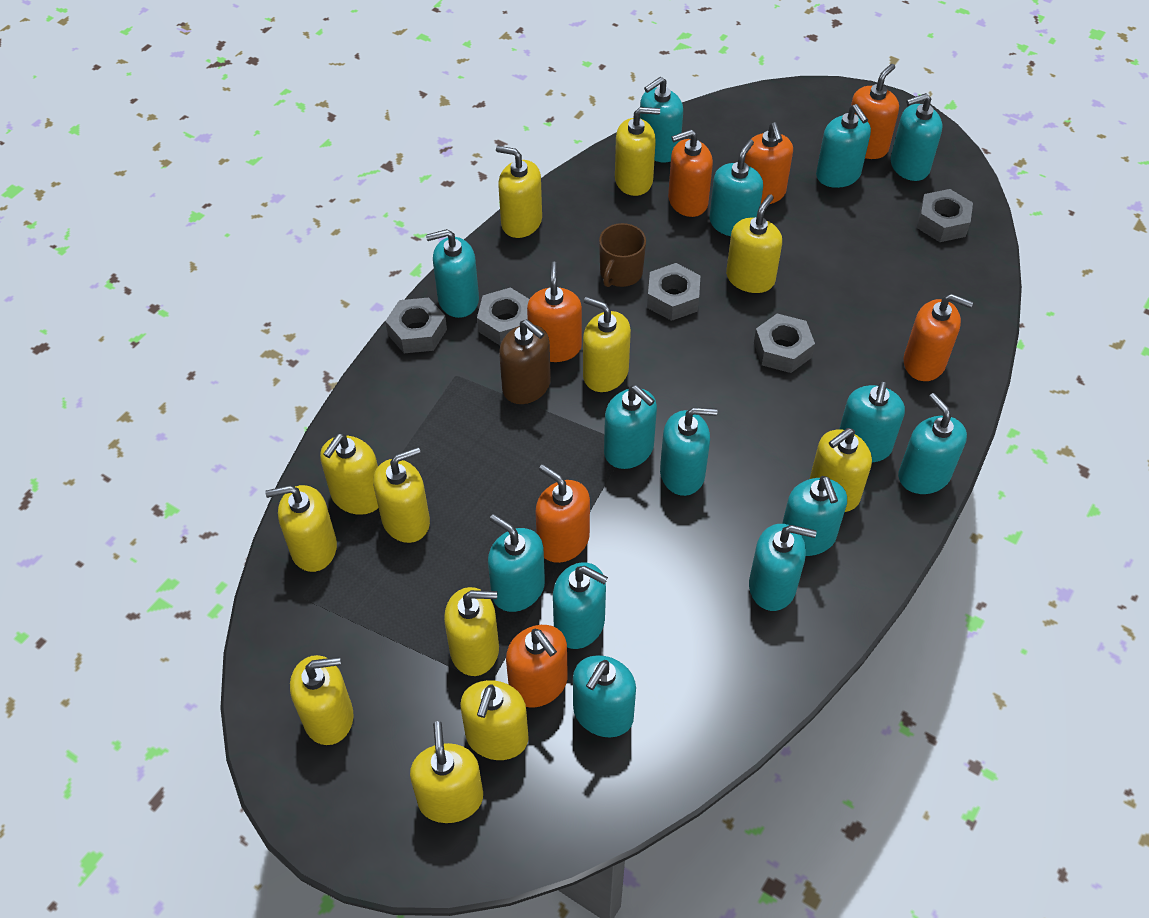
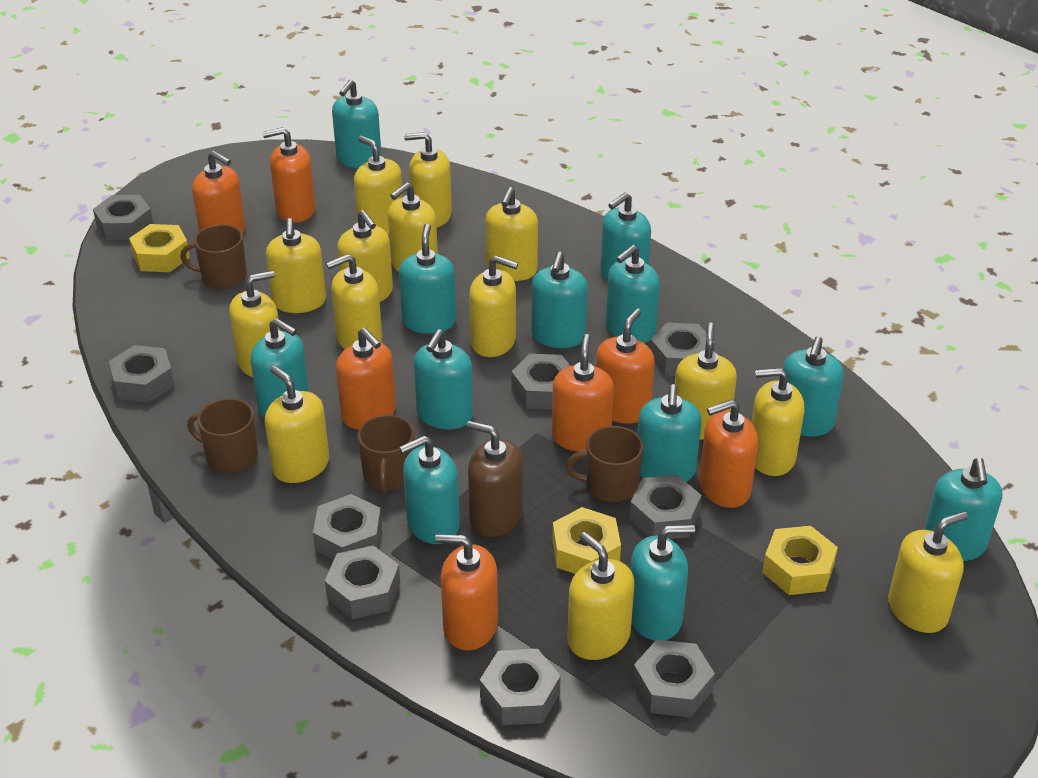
brown mug: 1 -> 4
grey nut: 5 -> 9
turquoise soap dispenser: 14 -> 12
yellow nut: 0 -> 3
yellow soap dispenser: 12 -> 14

